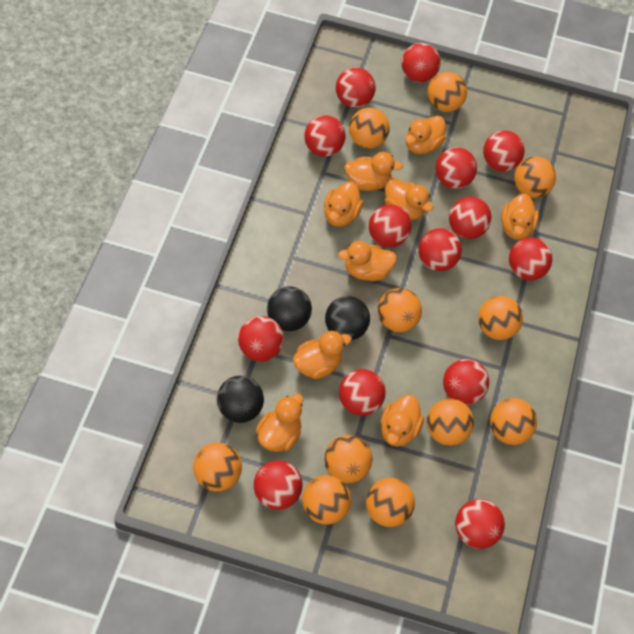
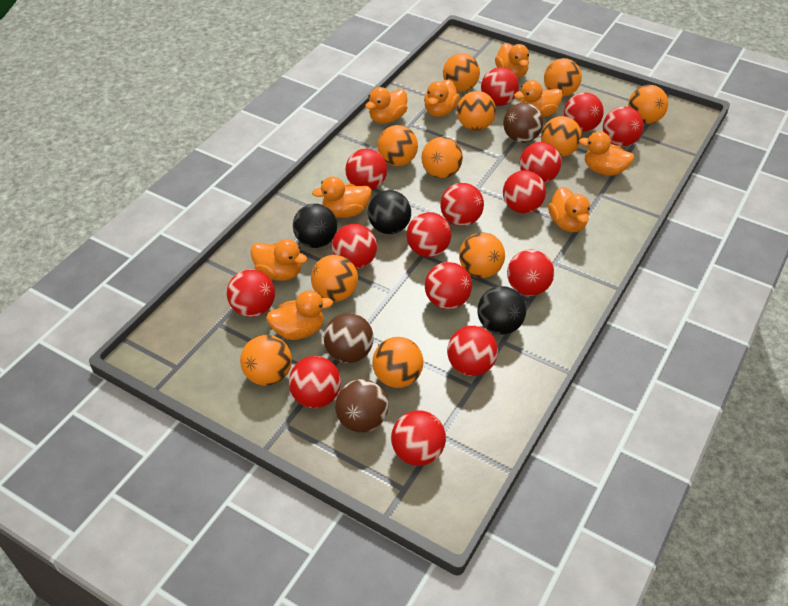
brown ball: 0 -> 3
red ball: 14 -> 15

